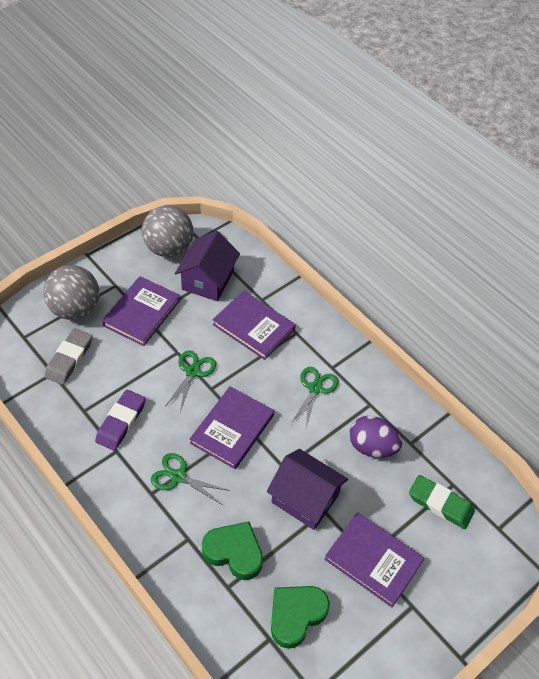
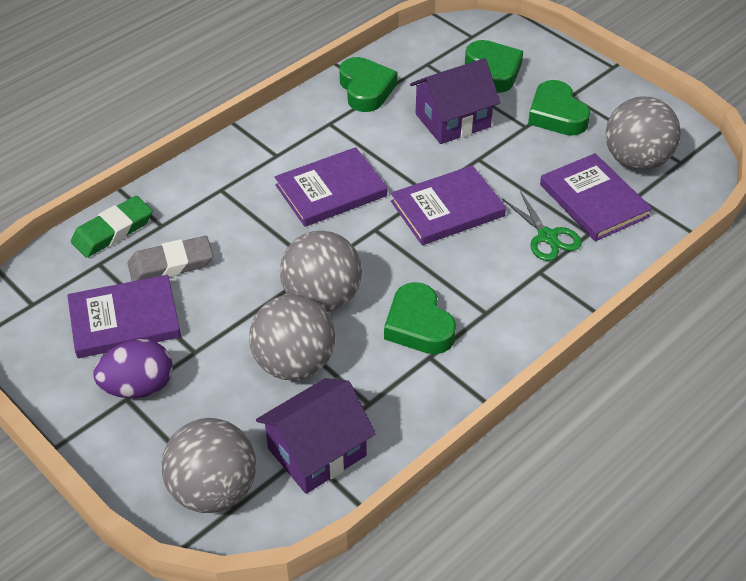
green heart: 2 -> 4
green scissors: 3 -> 1
grey ball: 2 -> 4
purple eraser: 1 -> 0

